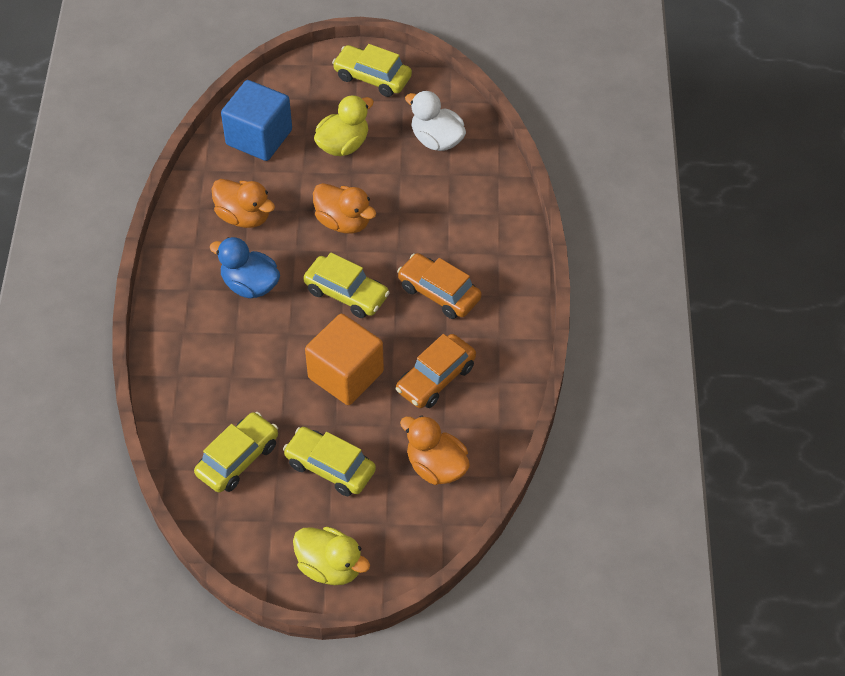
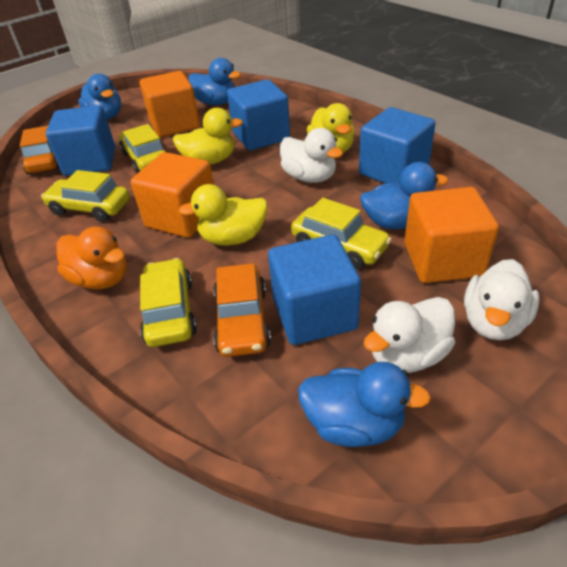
blue cube: 1 -> 4
blue duck: 1 -> 4
orange cube: 1 -> 3
orange duck: 3 -> 1
white duck: 1 -> 3
yellow duck: 2 -> 3

